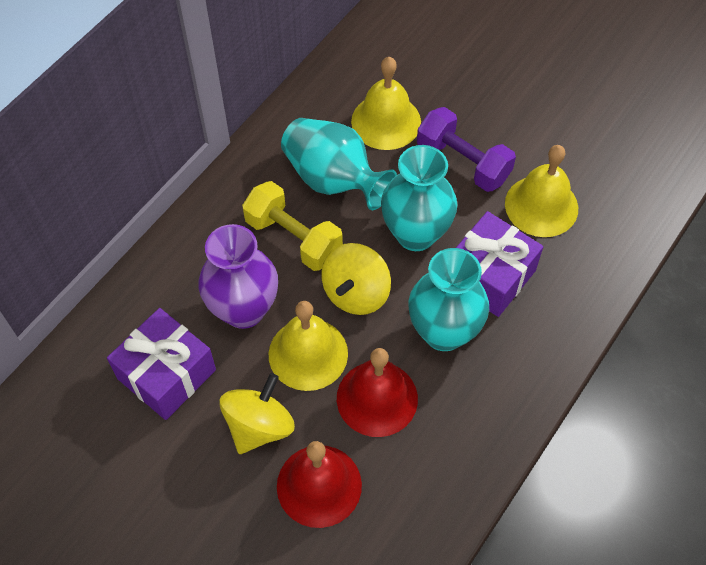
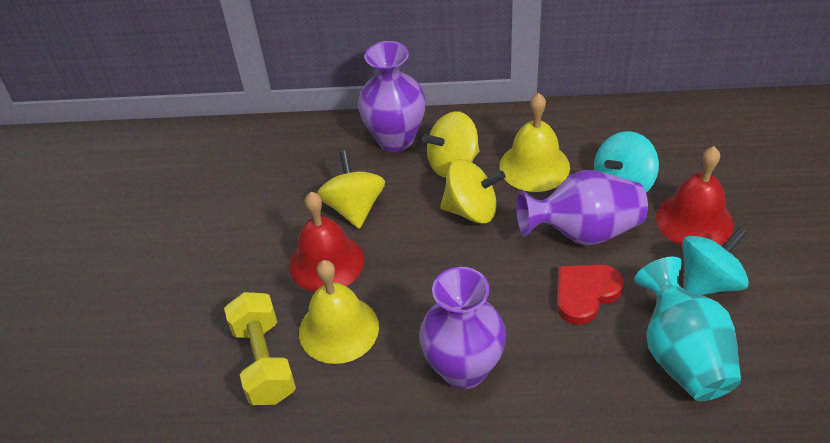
purple dumbbell: 1 -> 0
purple gift: 2 -> 0
purple vase: 1 -> 3
red heart: 0 -> 1
turquoise spinning top: 0 -> 2
turquoise vase: 3 -> 1
yellow bell: 3 -> 2
yellow spinning top: 2 -> 3

